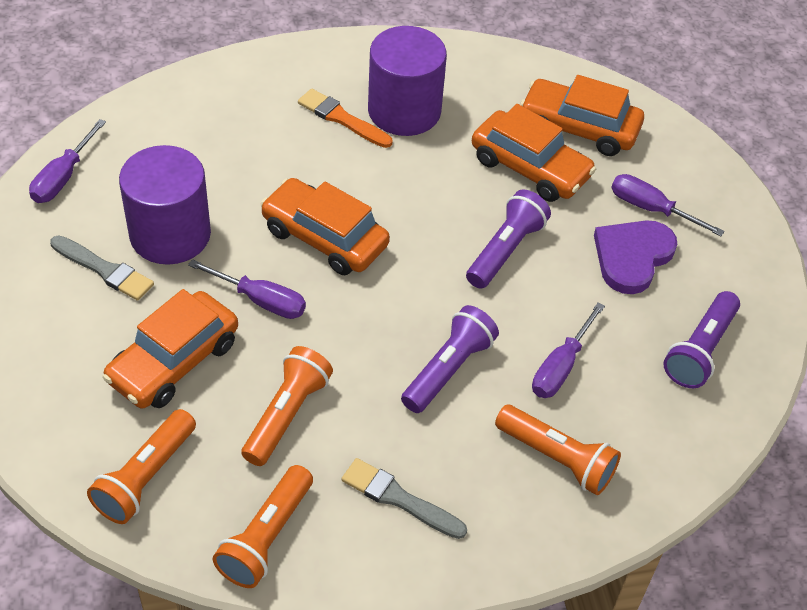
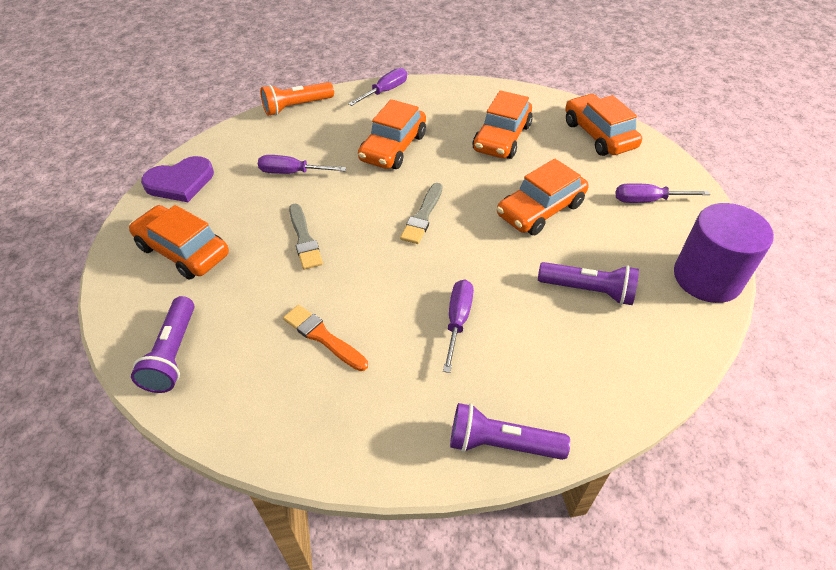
orange car: 4 -> 5
orange flashlight: 4 -> 1
purple cylinder: 2 -> 1

